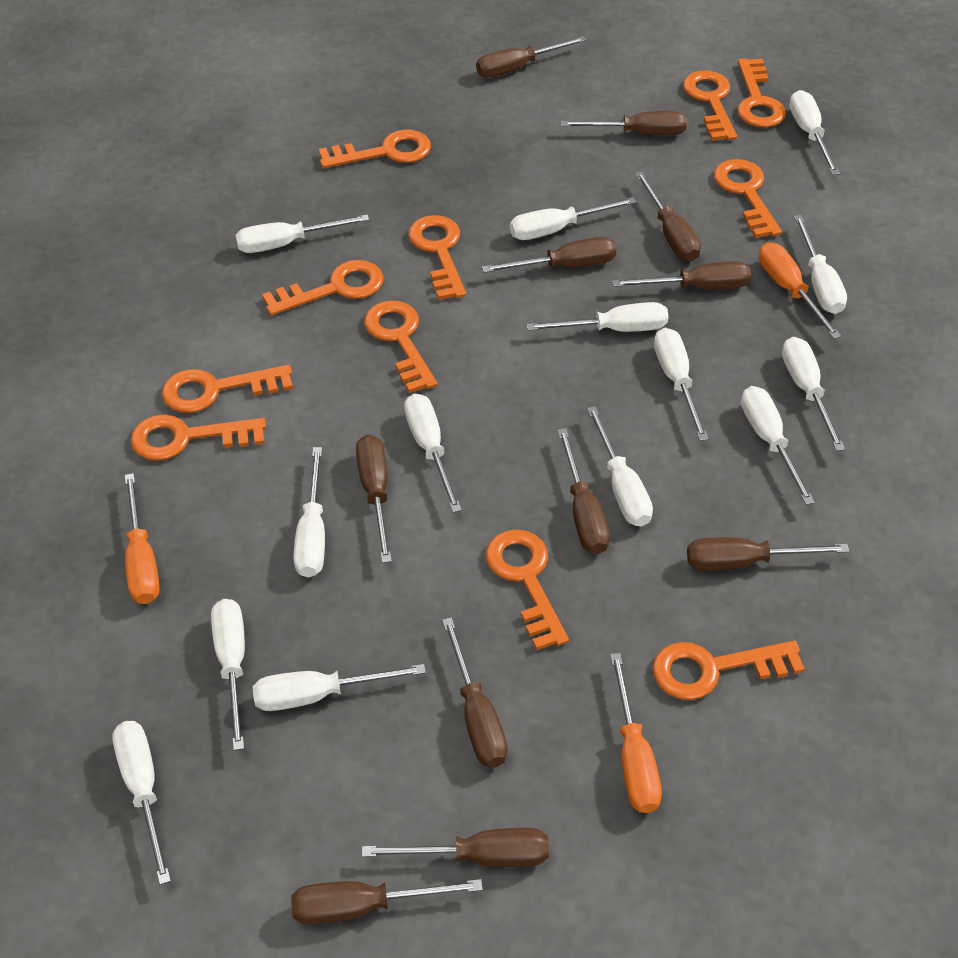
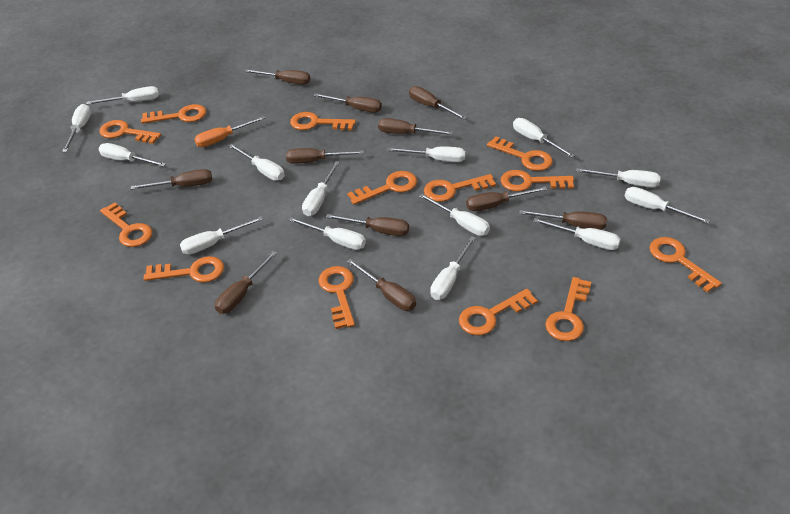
orange key: 11 -> 13
orange screwdriver: 3 -> 1

